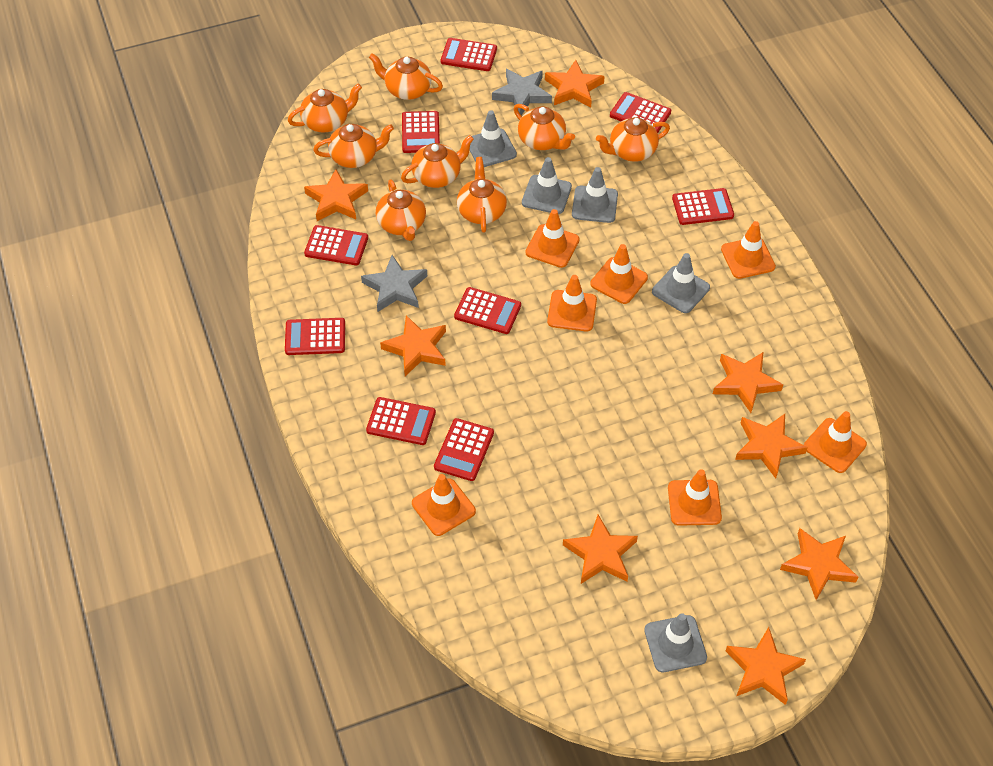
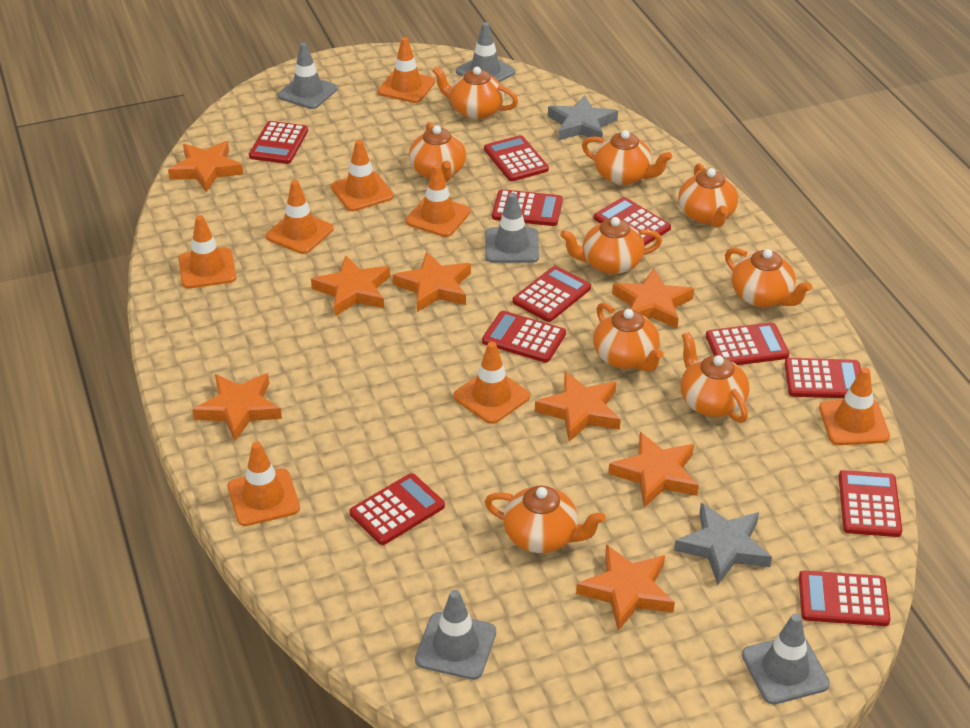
orange teapot: 8 -> 9
orange traffic cone: 7 -> 8
red calculator: 9 -> 11

